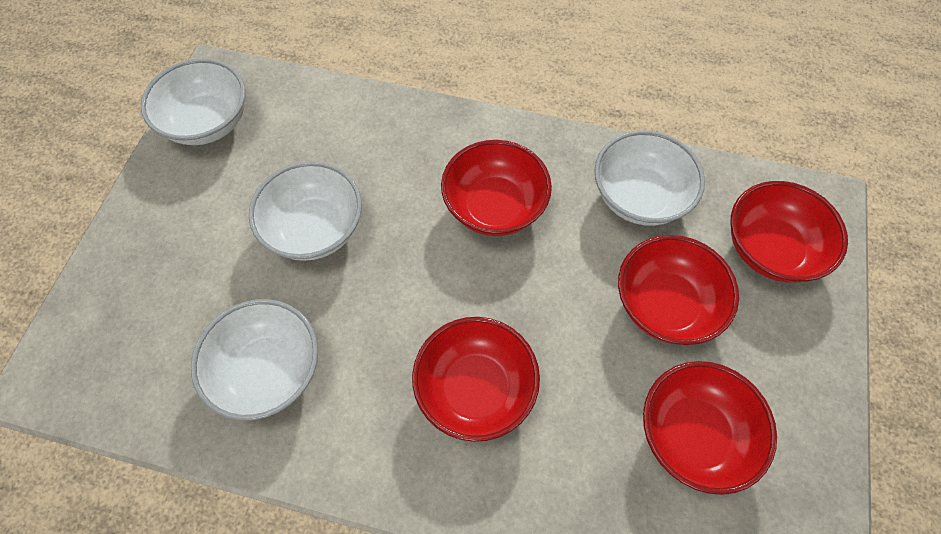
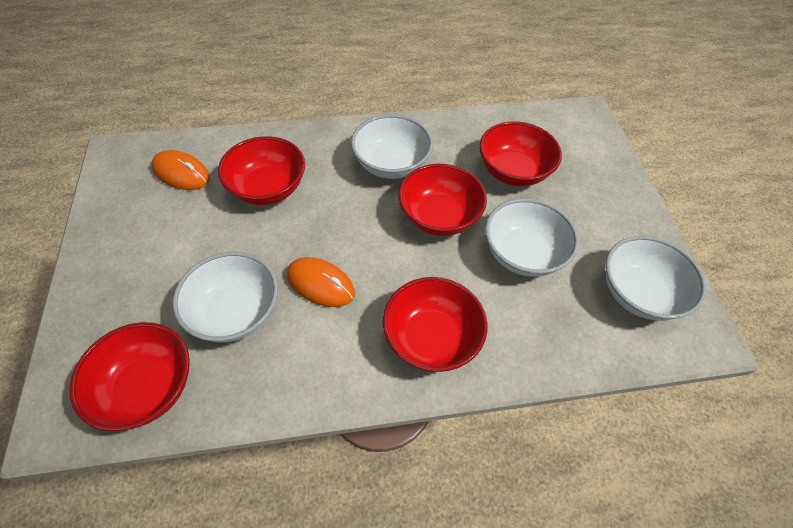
orange mouse: 0 -> 2

